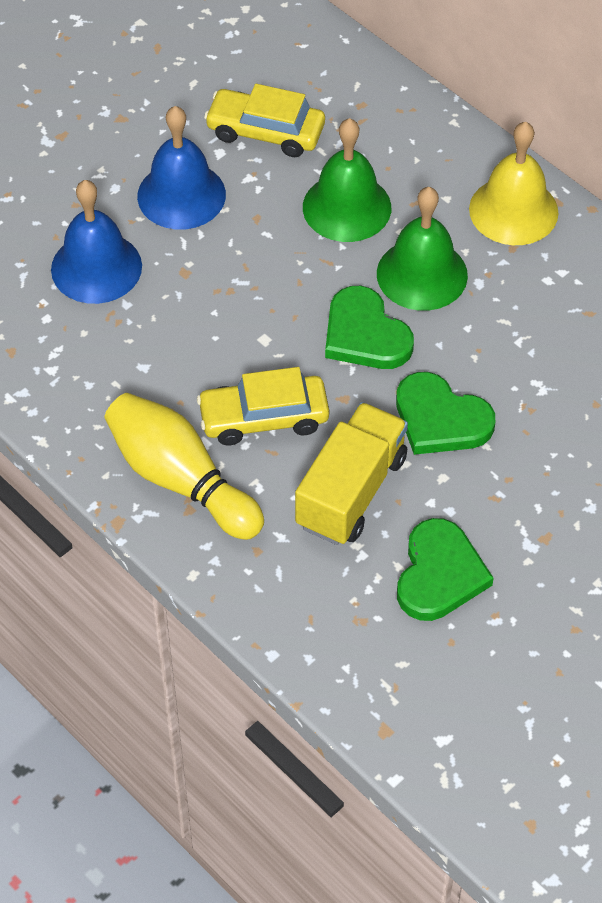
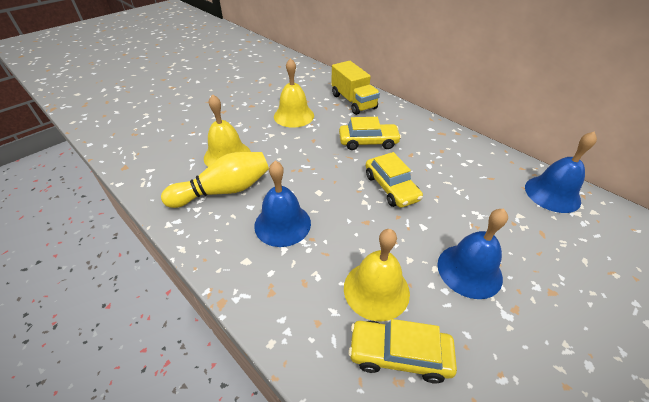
blue bell: 2 -> 3
green bell: 2 -> 0
green heart: 3 -> 0
yellow bell: 1 -> 3
yellow car: 2 -> 3

